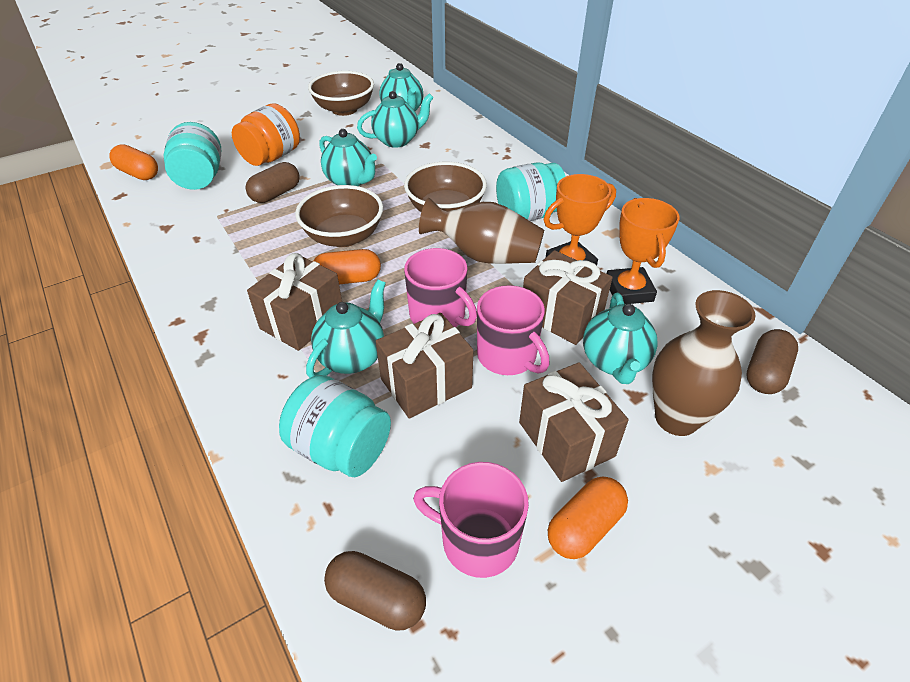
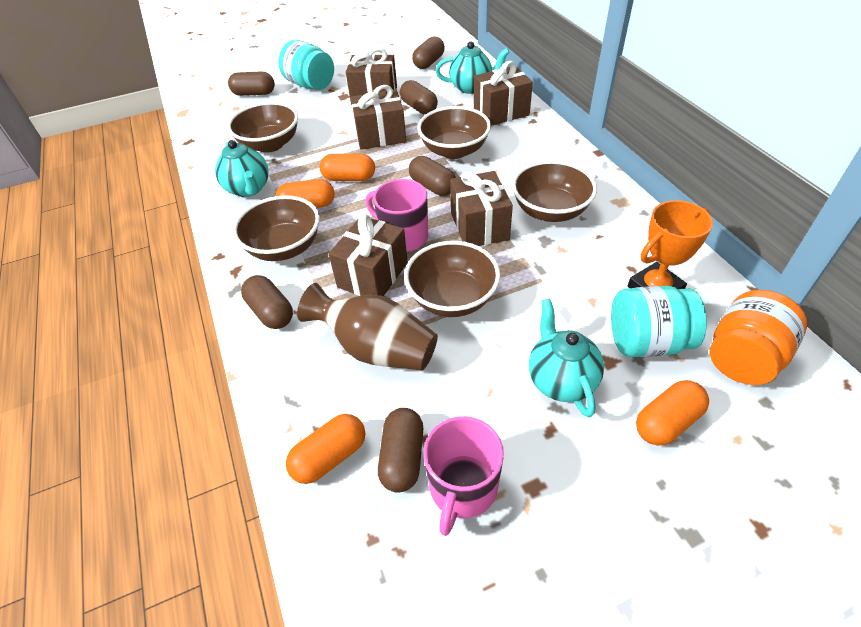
brown bowl: 3 -> 5
brown capsule: 3 -> 6
brown gift: 4 -> 5
brown vase: 2 -> 1
orange capsule: 3 -> 4
orange trophy: 2 -> 1
pink mug: 3 -> 2
turquoise jar: 3 -> 2
turquoise teapot: 5 -> 3

